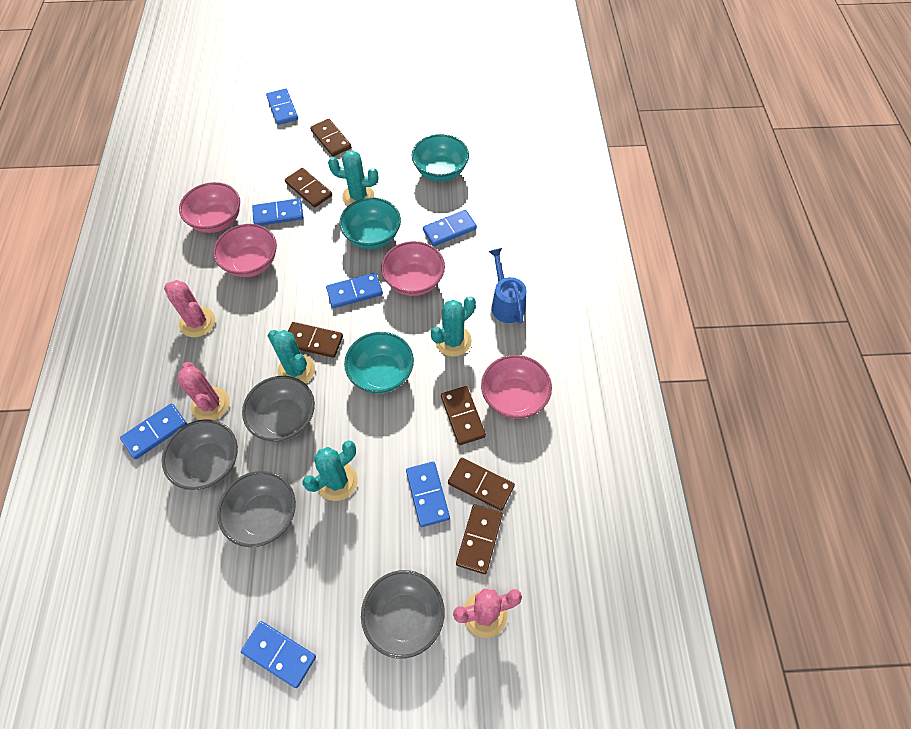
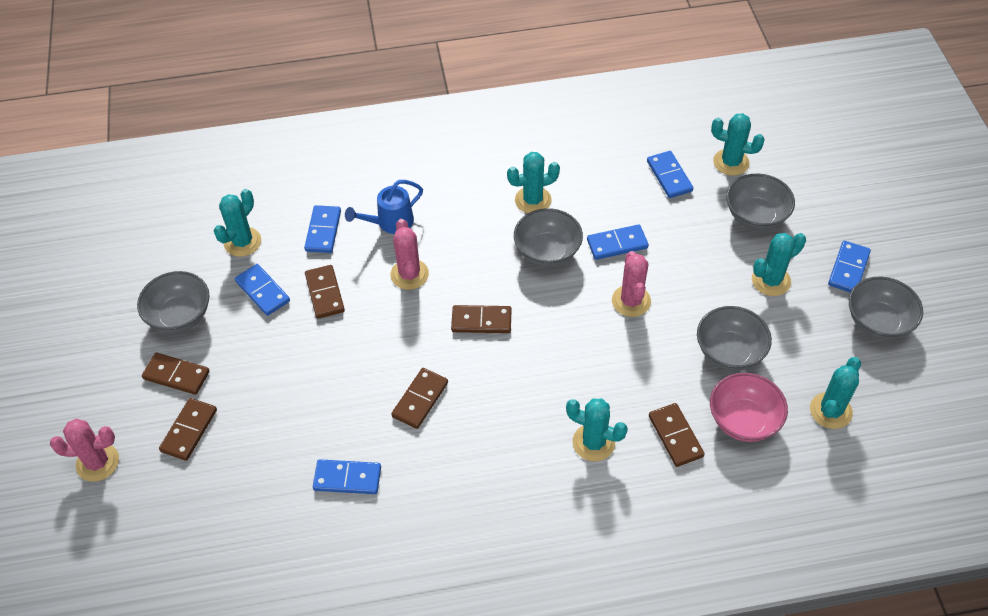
blue domino: 7 -> 6
grey bowl: 4 -> 5
pink bowl: 4 -> 1
turquoise bowl: 3 -> 0
turquoise cactus: 4 -> 6

